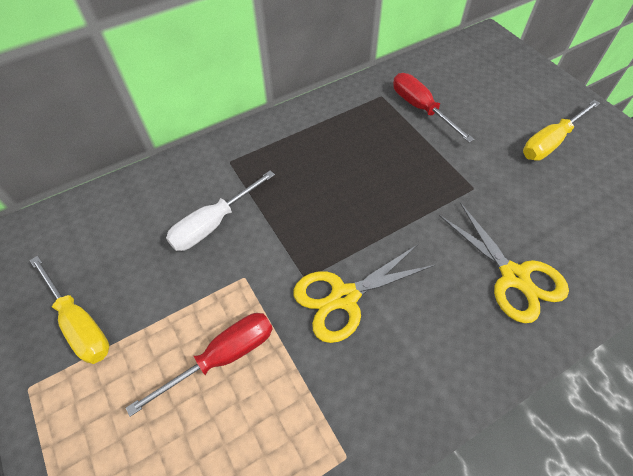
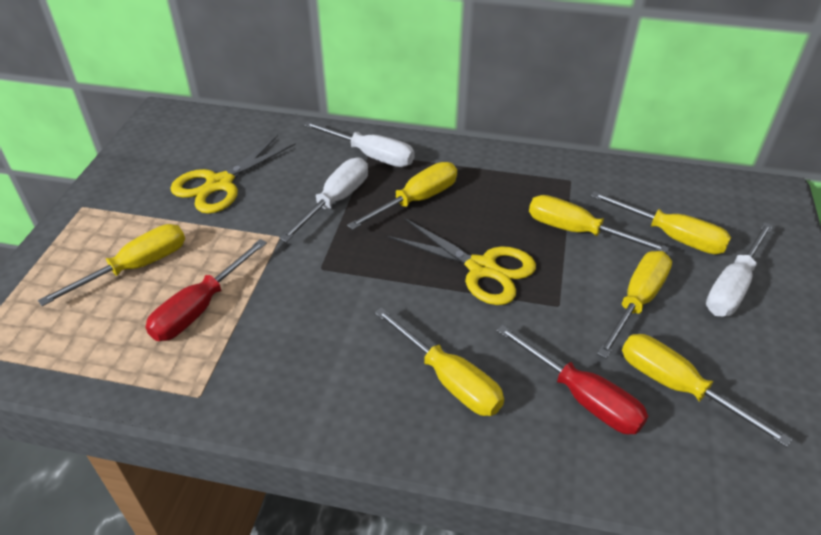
white screwdriver: 1 -> 3
yellow screwdriver: 2 -> 7

